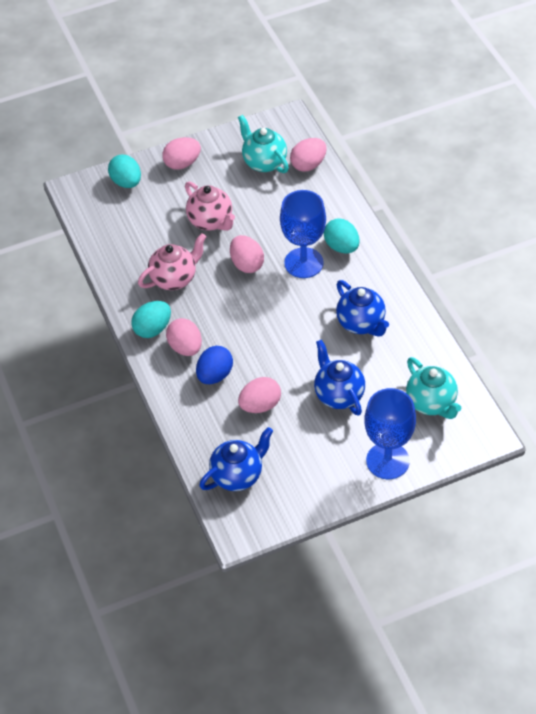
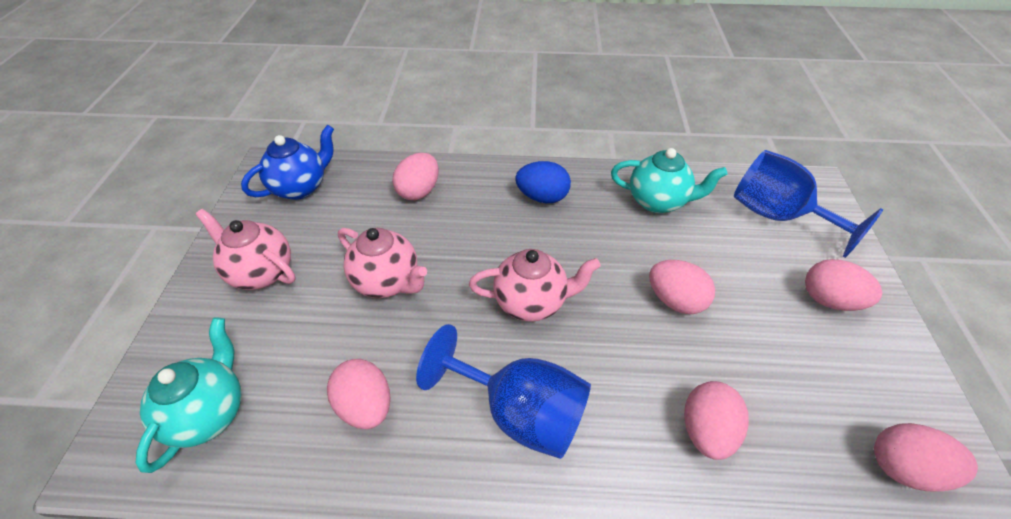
blue teapot: 3 -> 1
pink egg: 5 -> 6
pink teapot: 2 -> 3
turquoise egg: 3 -> 0

